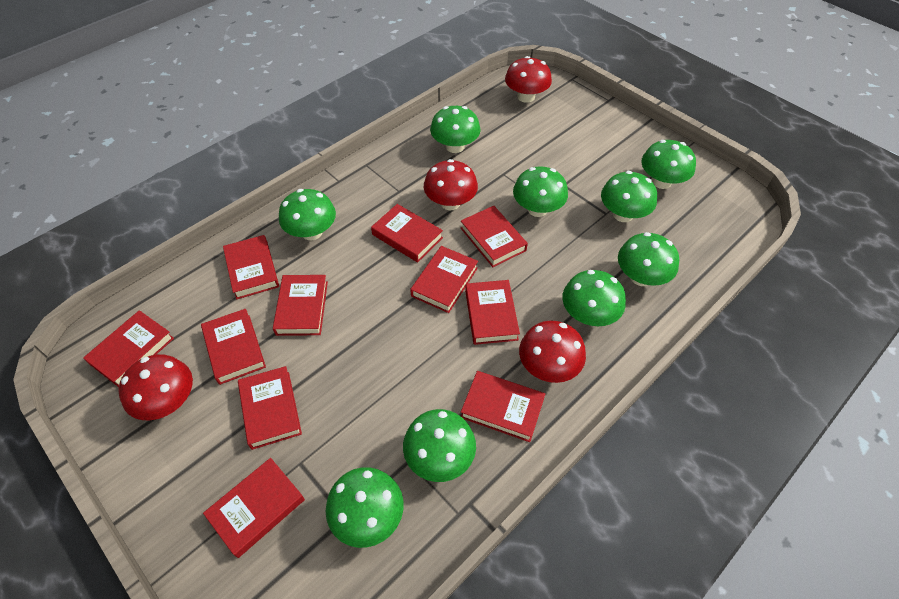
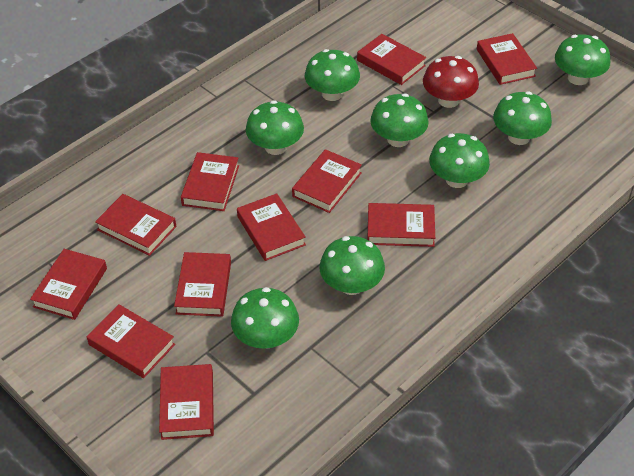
green mushroom: 9 -> 8
red mushroom: 4 -> 1

